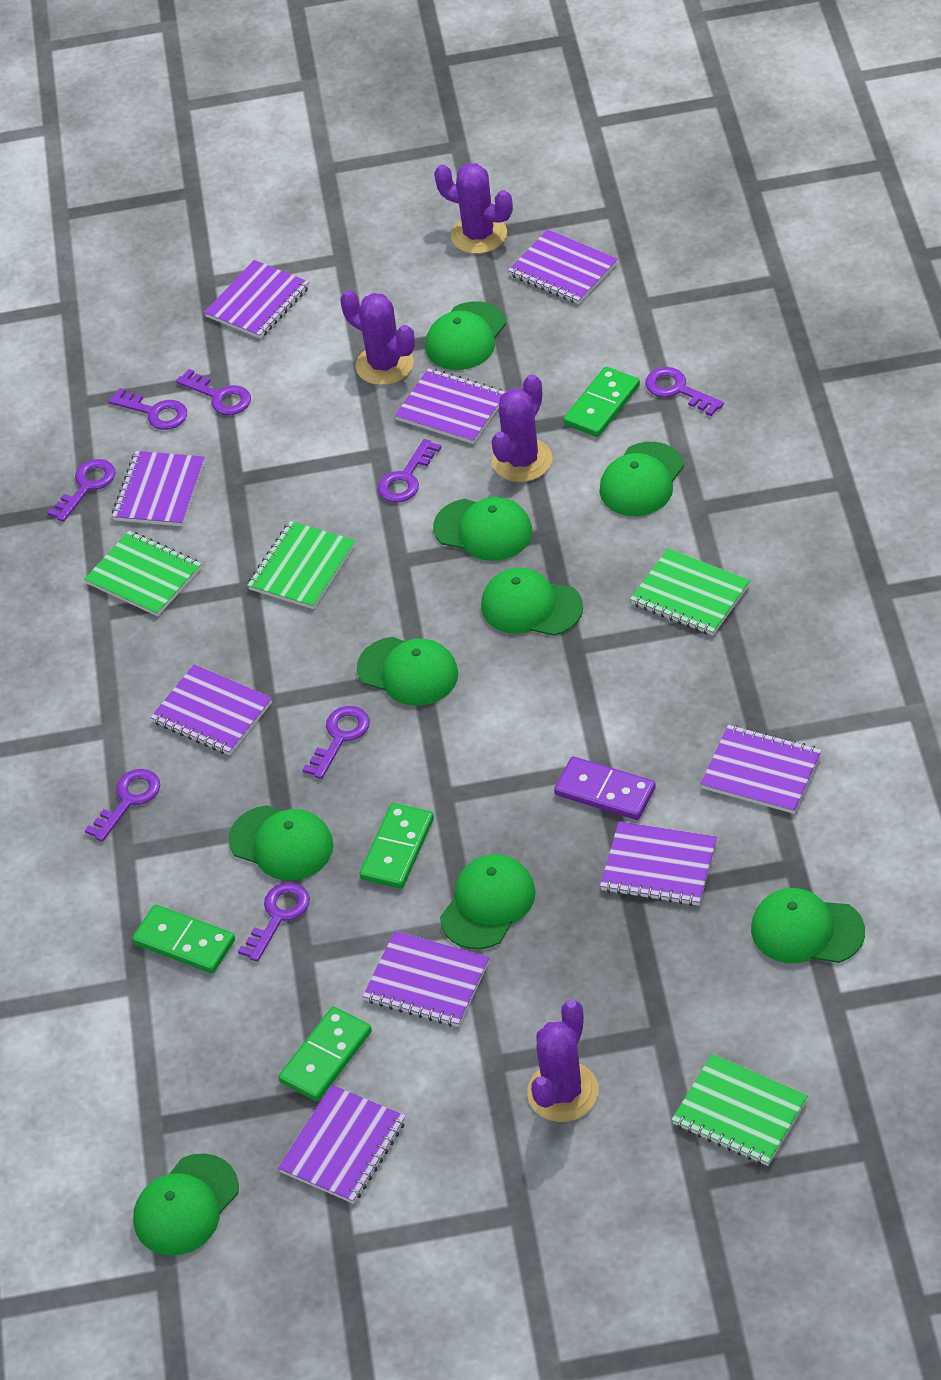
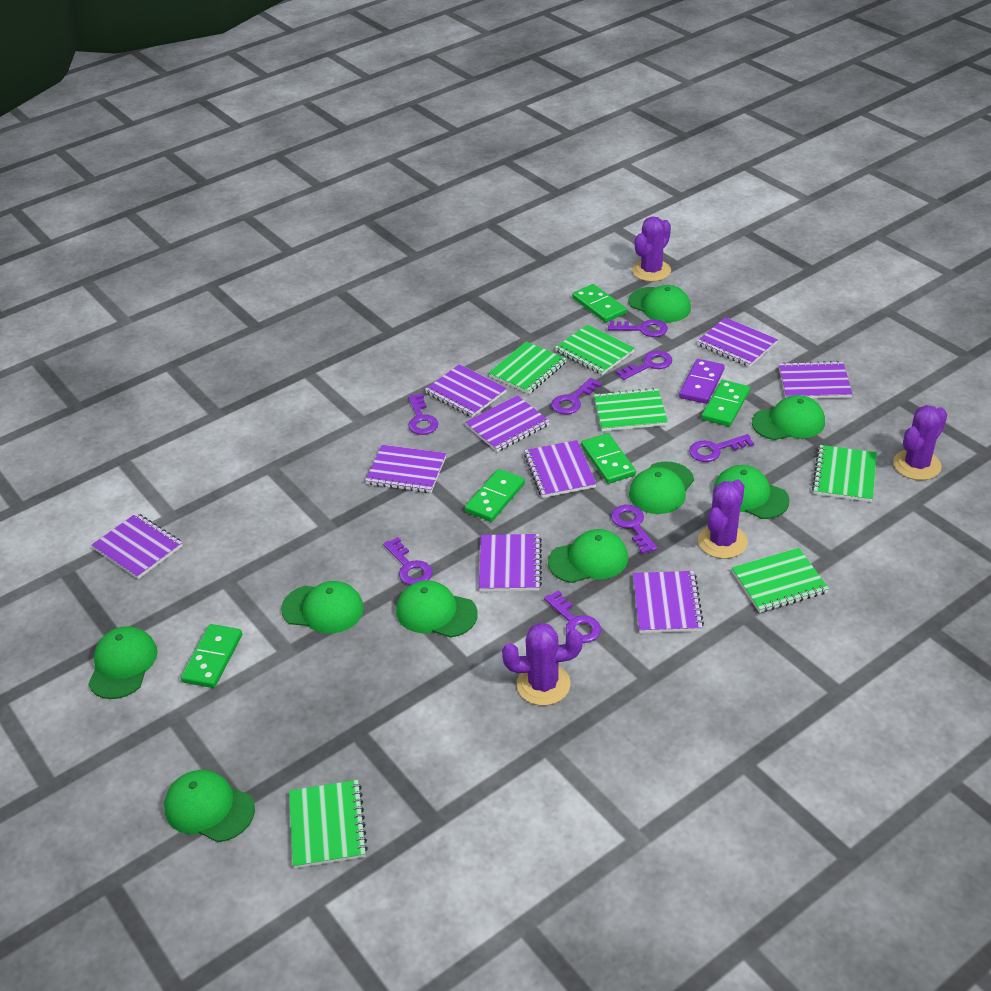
green domino: 4 -> 5
green notebook: 4 -> 6

